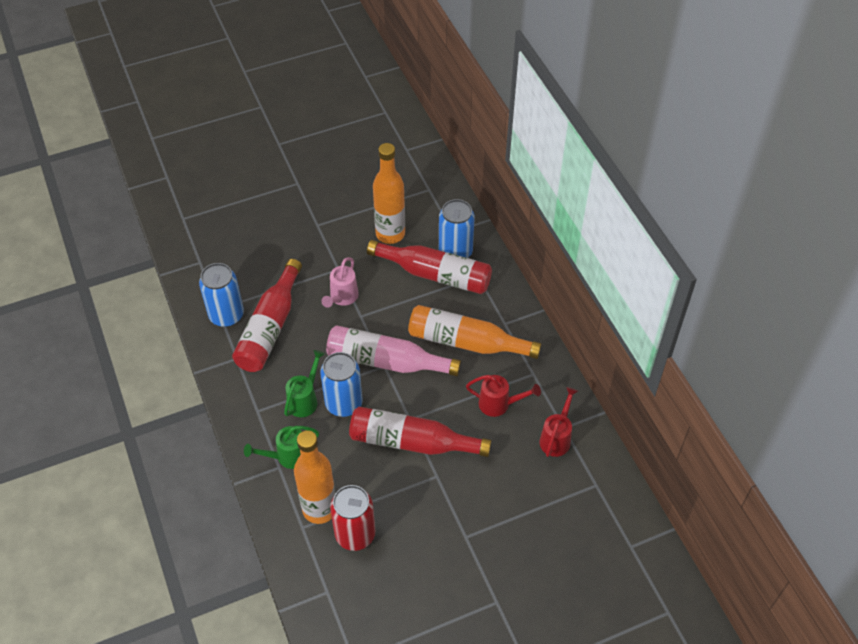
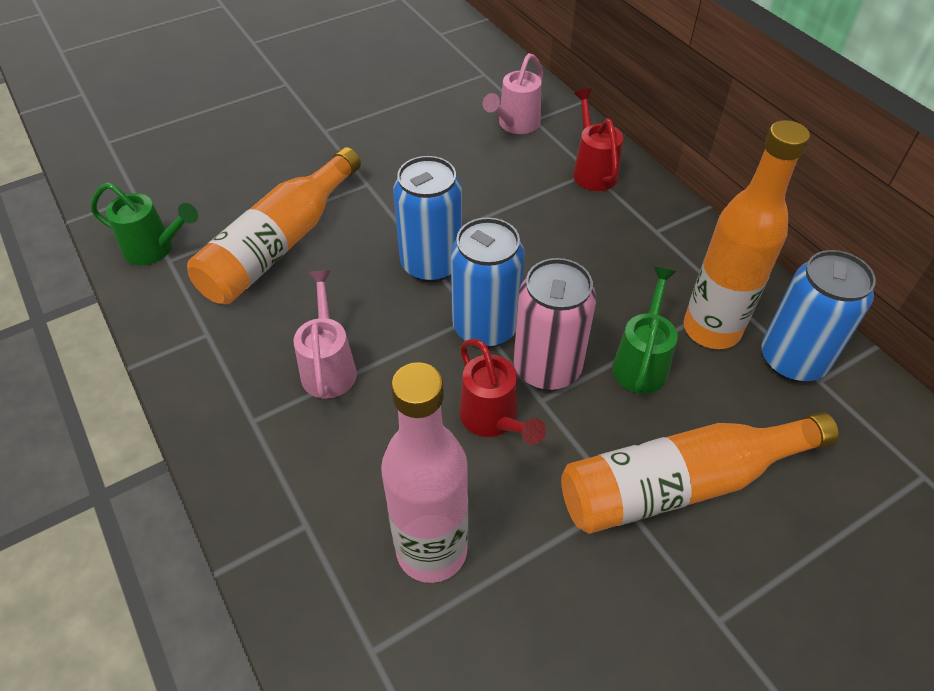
pink can: 0 -> 1
pink watering can: 1 -> 2
red bottle: 3 -> 0
red can: 1 -> 0

